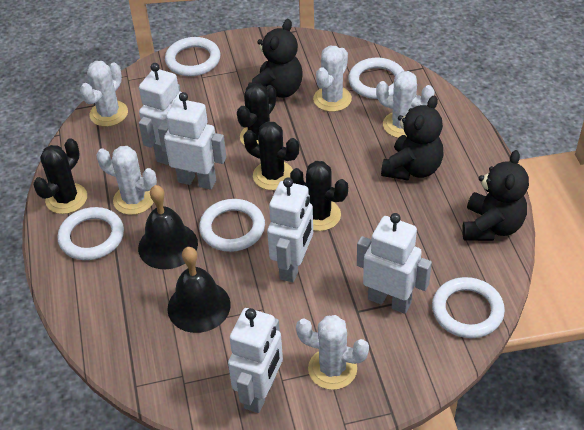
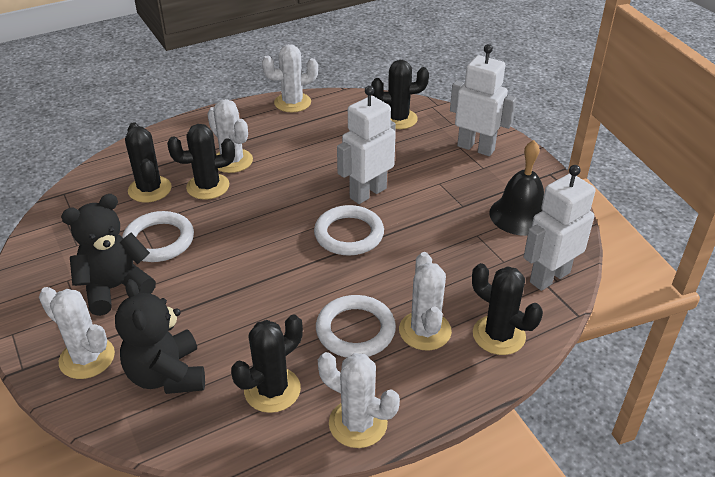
black bell: 2 -> 1
black cactus: 4 -> 5
black teddy bear: 3 -> 2
white ring: 5 -> 3
white robot: 5 -> 3

